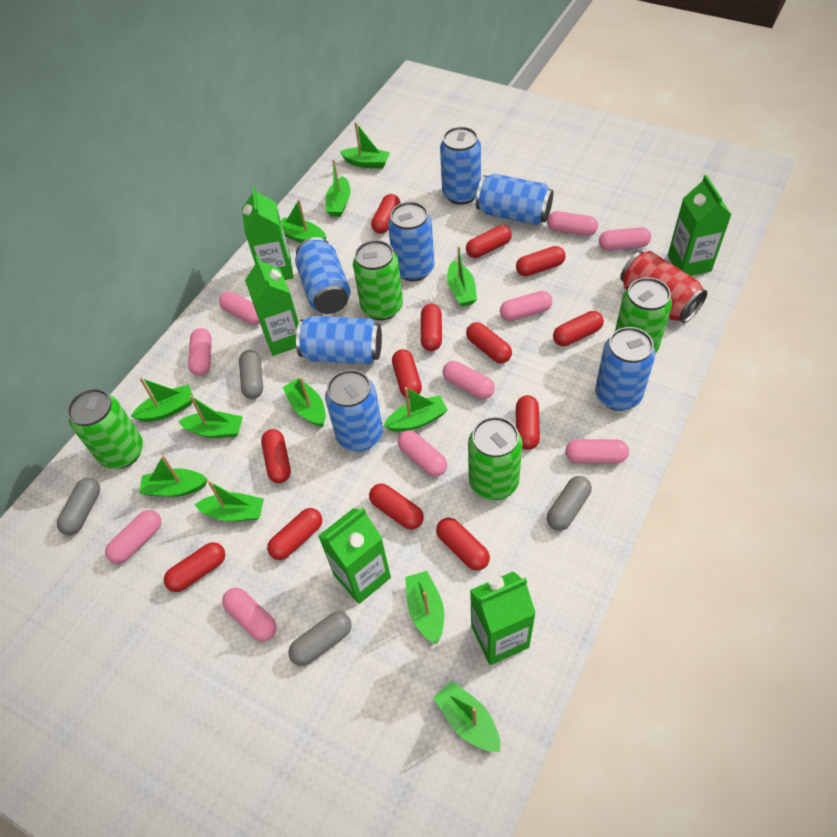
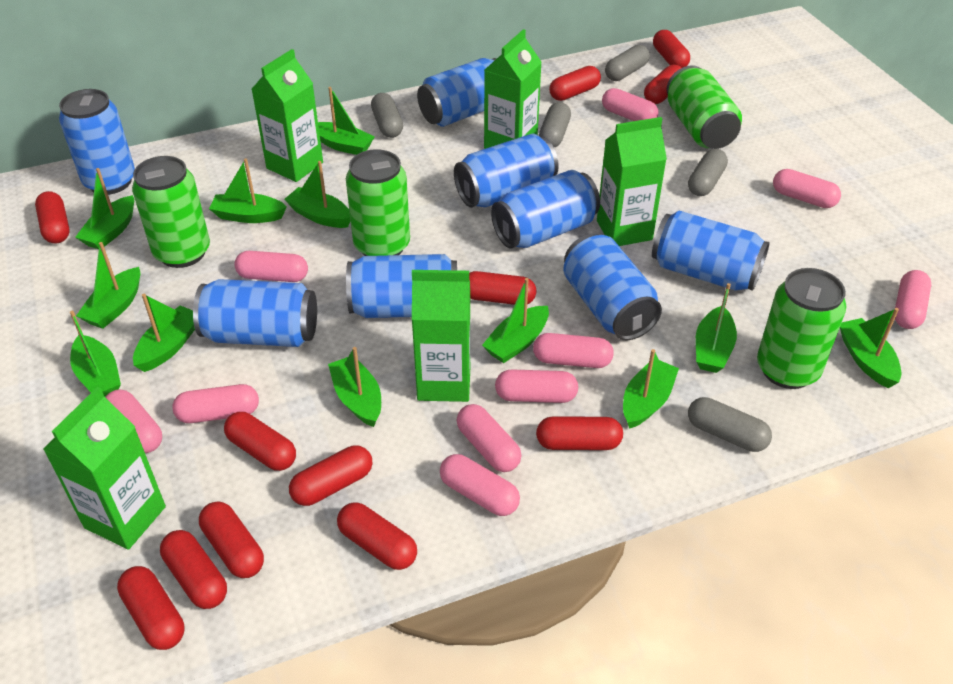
blue can: 7 -> 8
grey capsule: 4 -> 5
red can: 1 -> 0
red capsule: 13 -> 12

